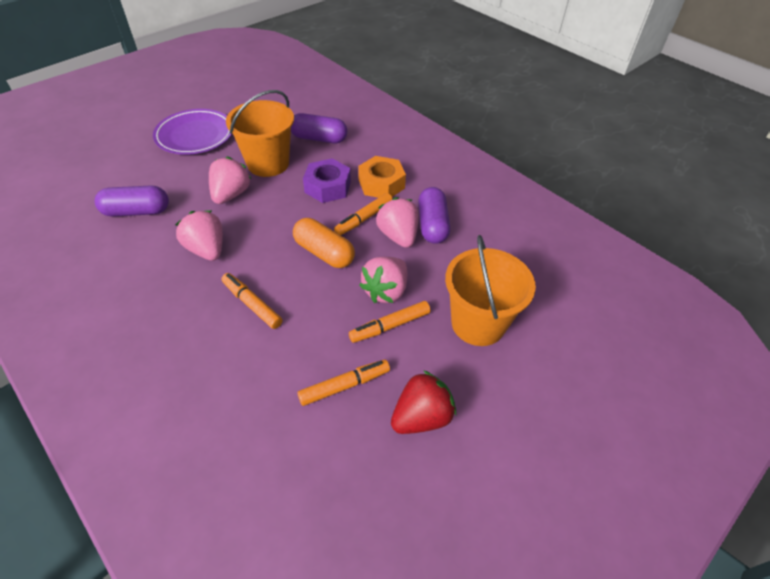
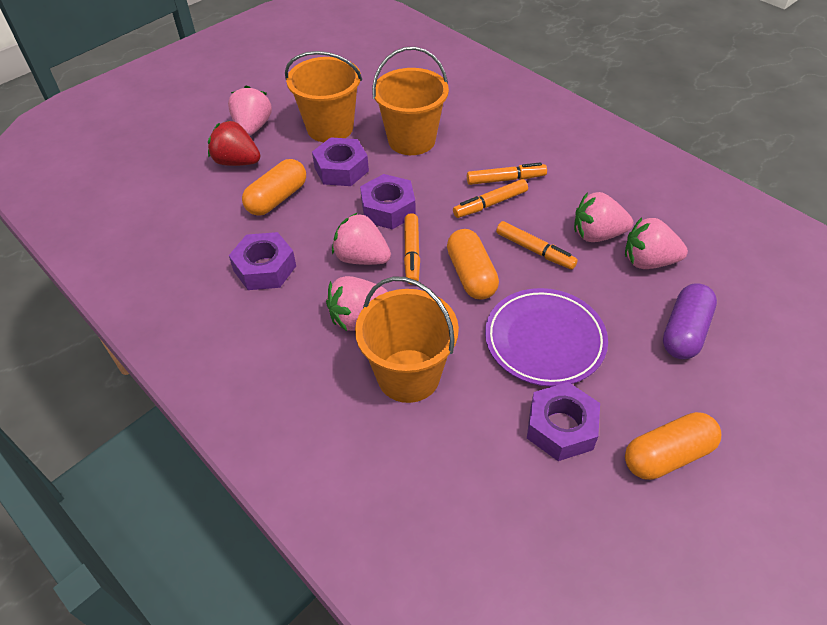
orange bucket: 2 -> 3
orange capsule: 1 -> 3
orange nut: 1 -> 0
pink strawberry: 4 -> 5
purple capsule: 3 -> 1
purple nut: 1 -> 4

